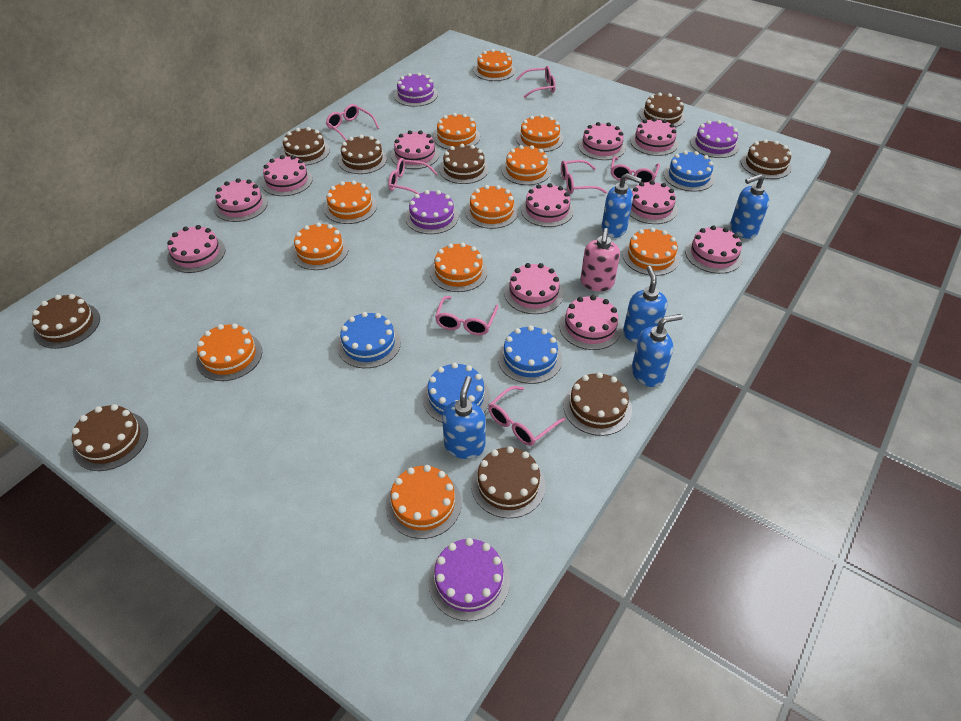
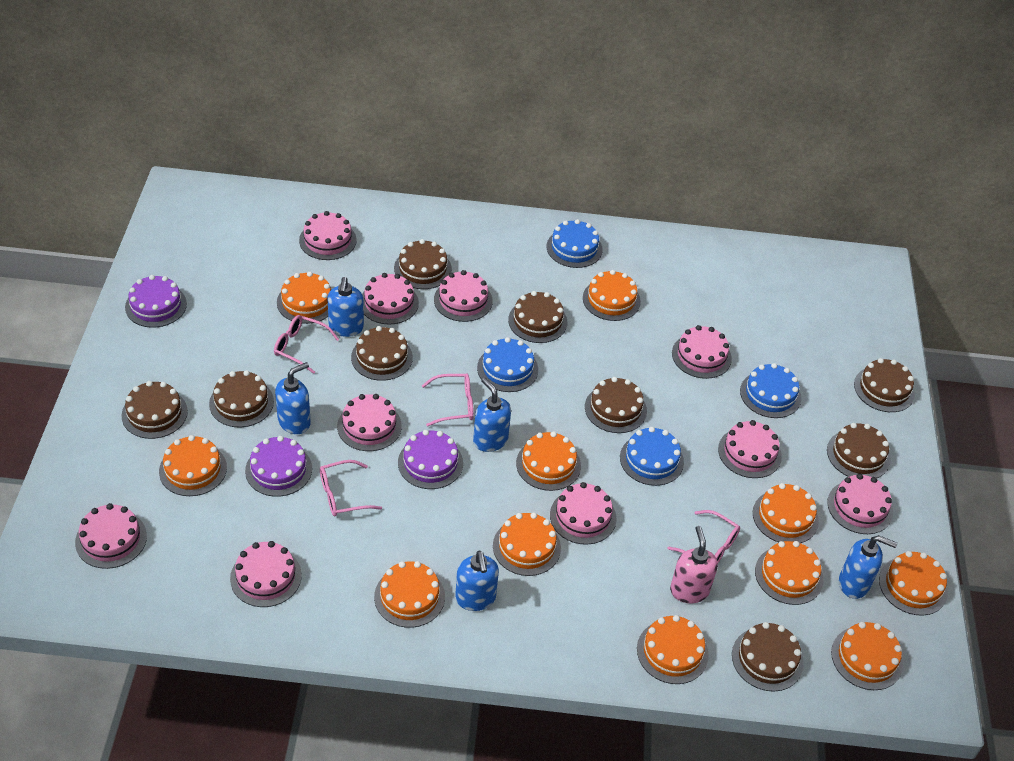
pink cake: 11 -> 10
pink glasses: 7 -> 4
purple cake: 4 -> 3

